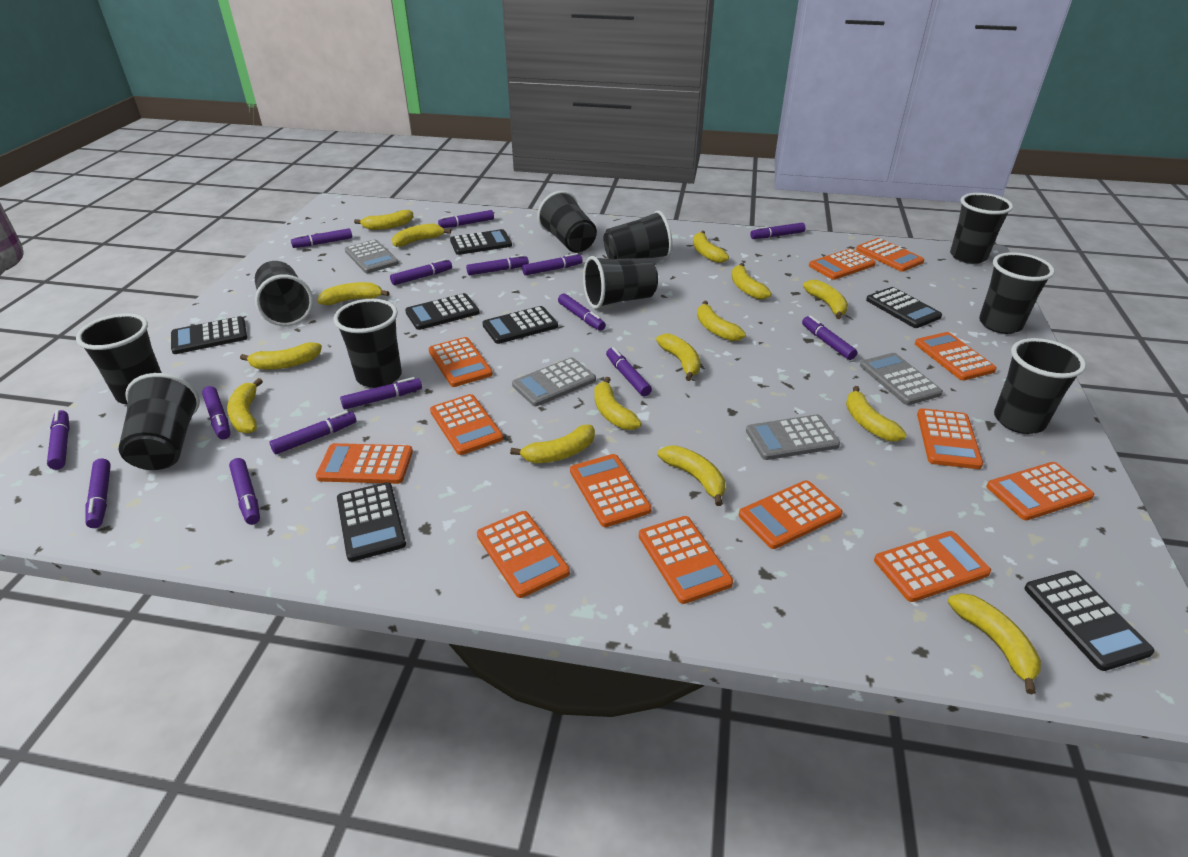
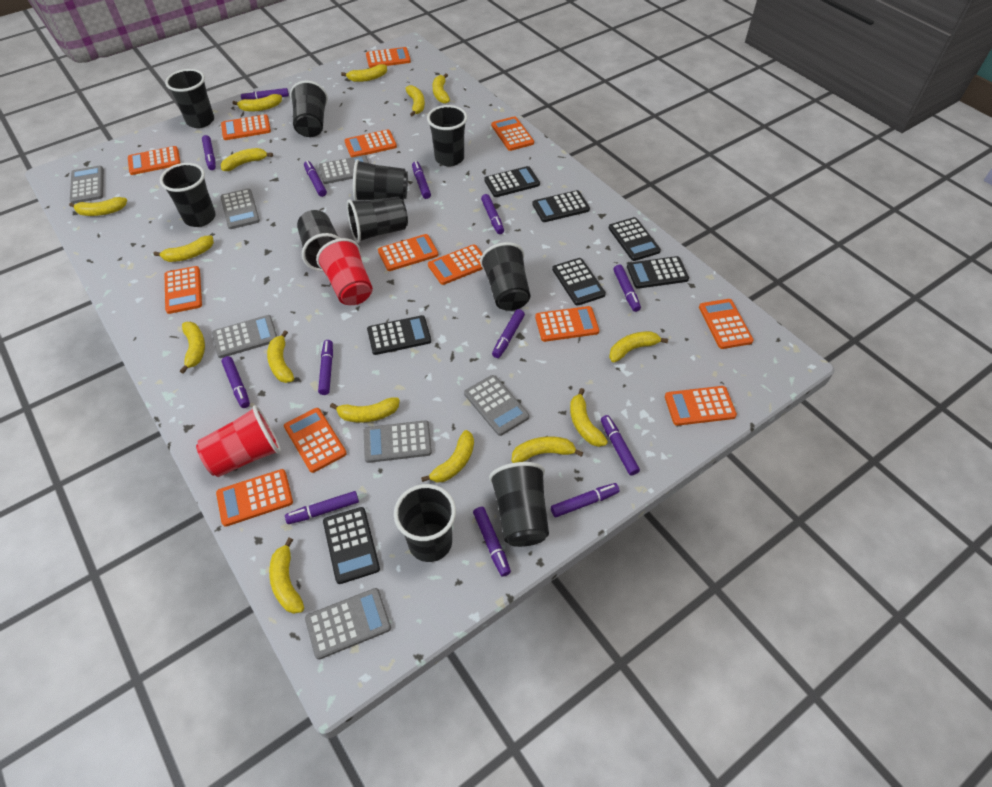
grey calculator: 4 -> 7
purple marker: 15 -> 13
red cup: 0 -> 2

